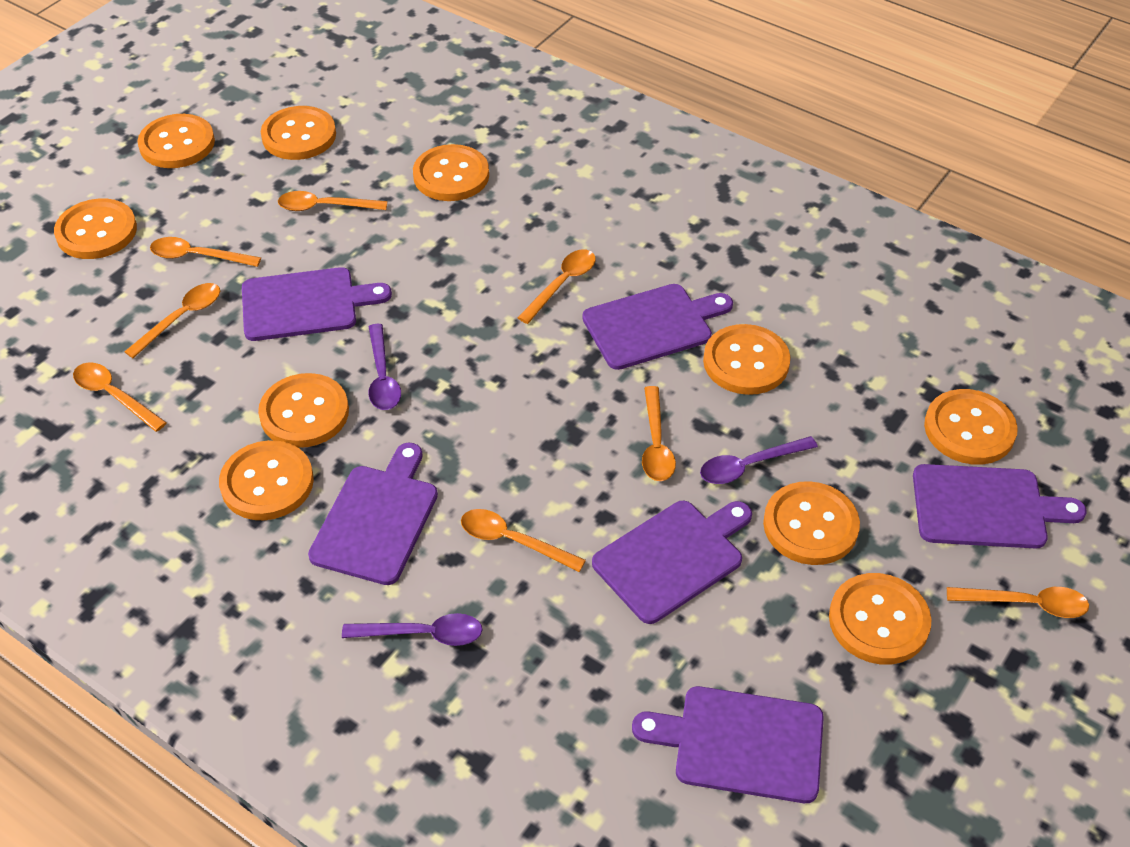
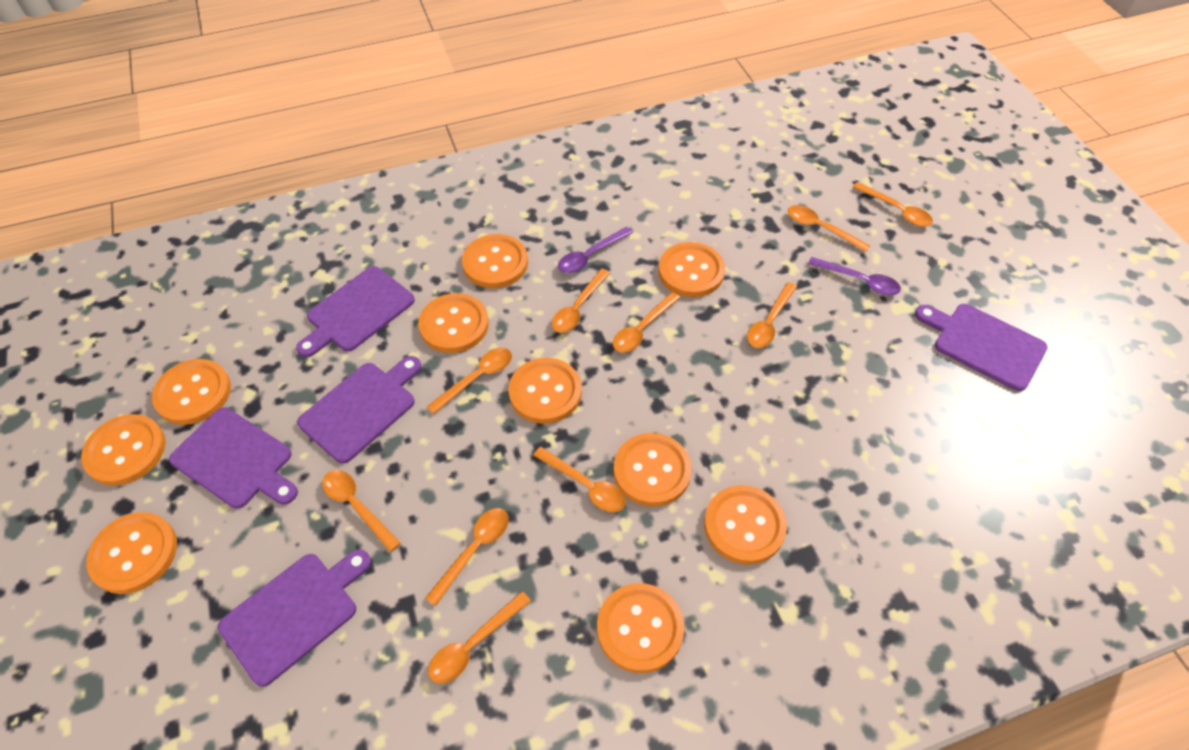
orange spoon: 8 -> 10
purple cutting board: 6 -> 5
purple spoon: 3 -> 2

